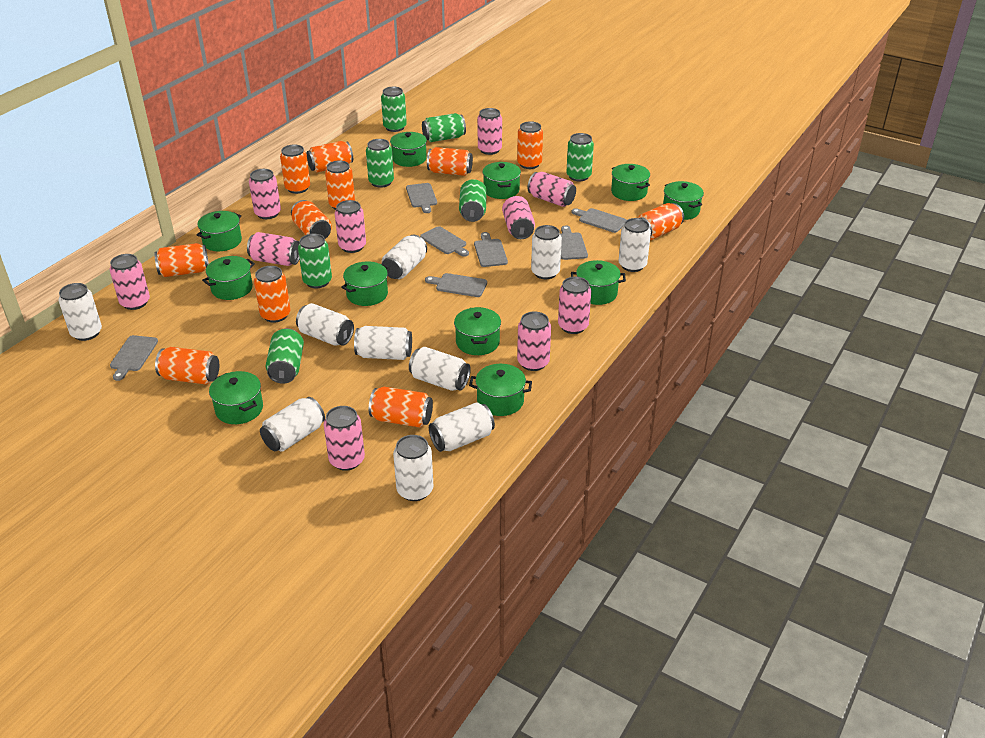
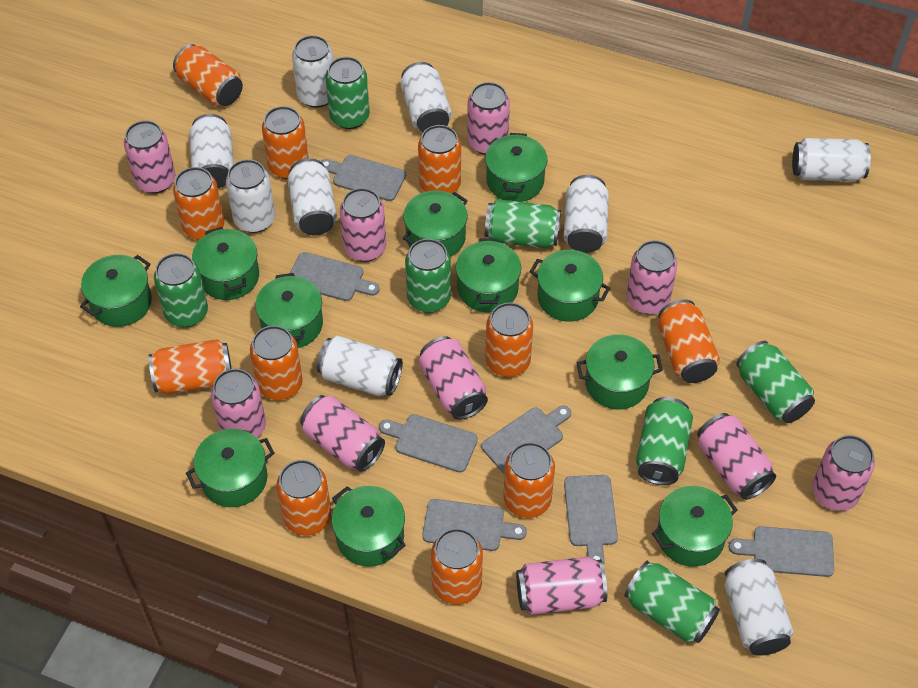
white can: 10 -> 9

